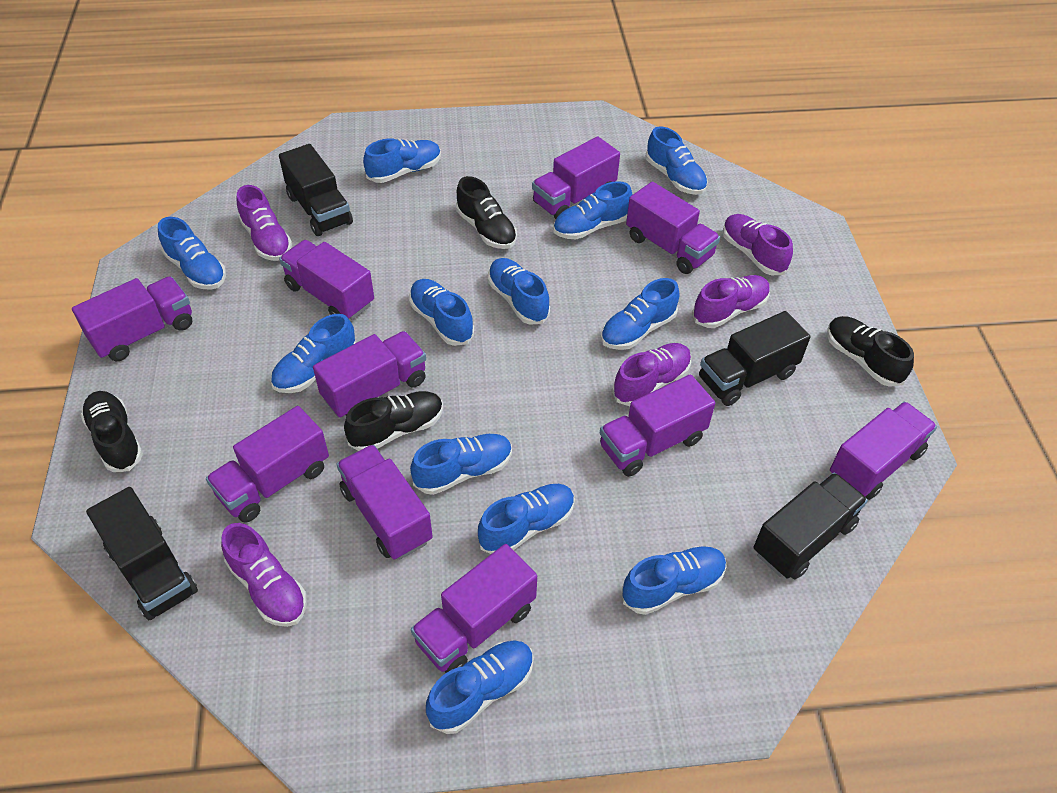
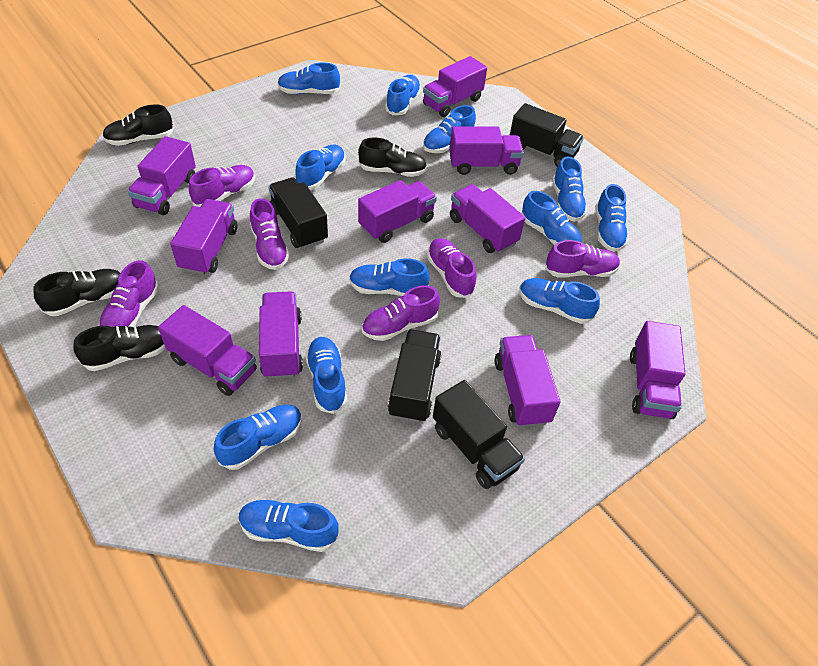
purple shoe: 5 -> 6

